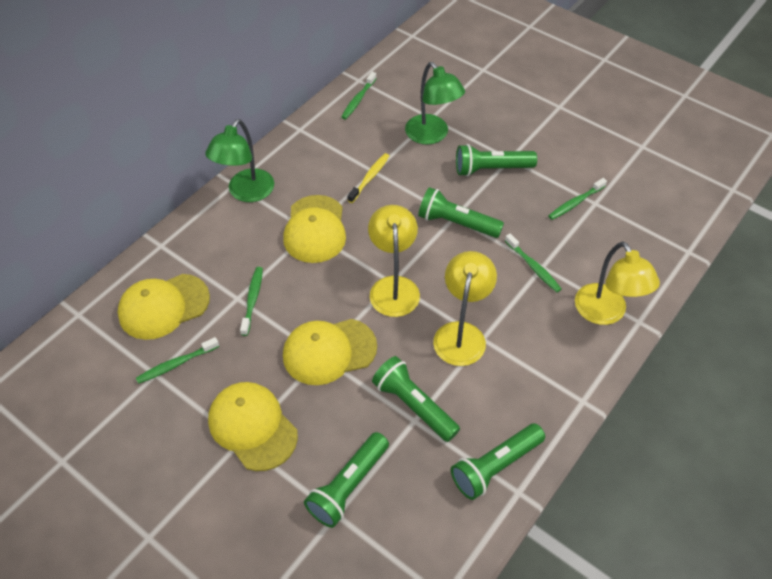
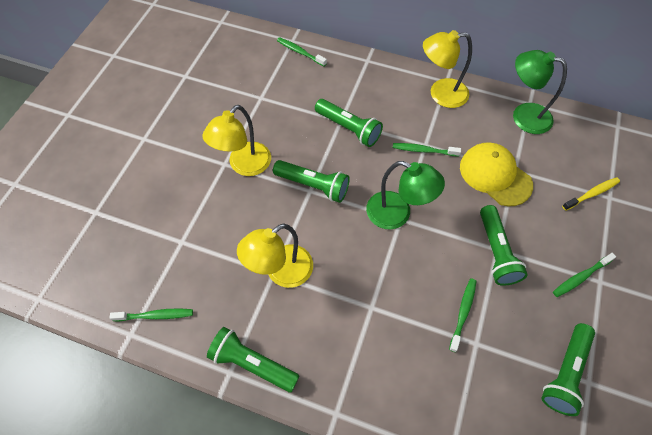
yellow cap: 4 -> 1

